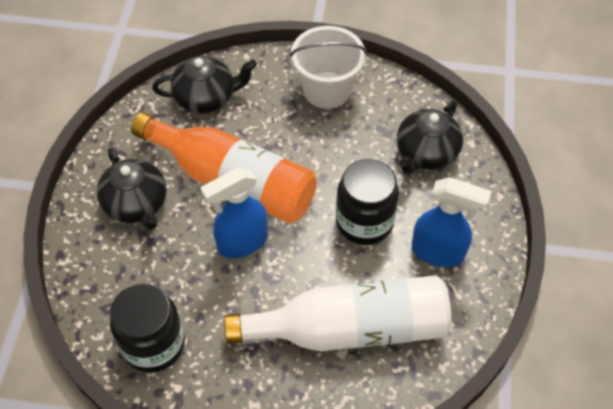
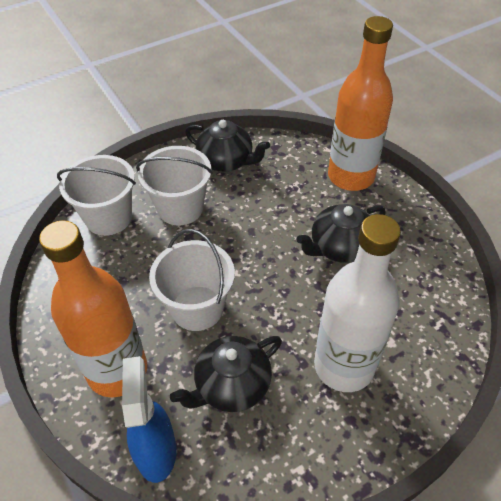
black jar: 2 -> 0
blue spray bottle: 2 -> 1
orange bottle: 1 -> 2
white bucket: 1 -> 3

